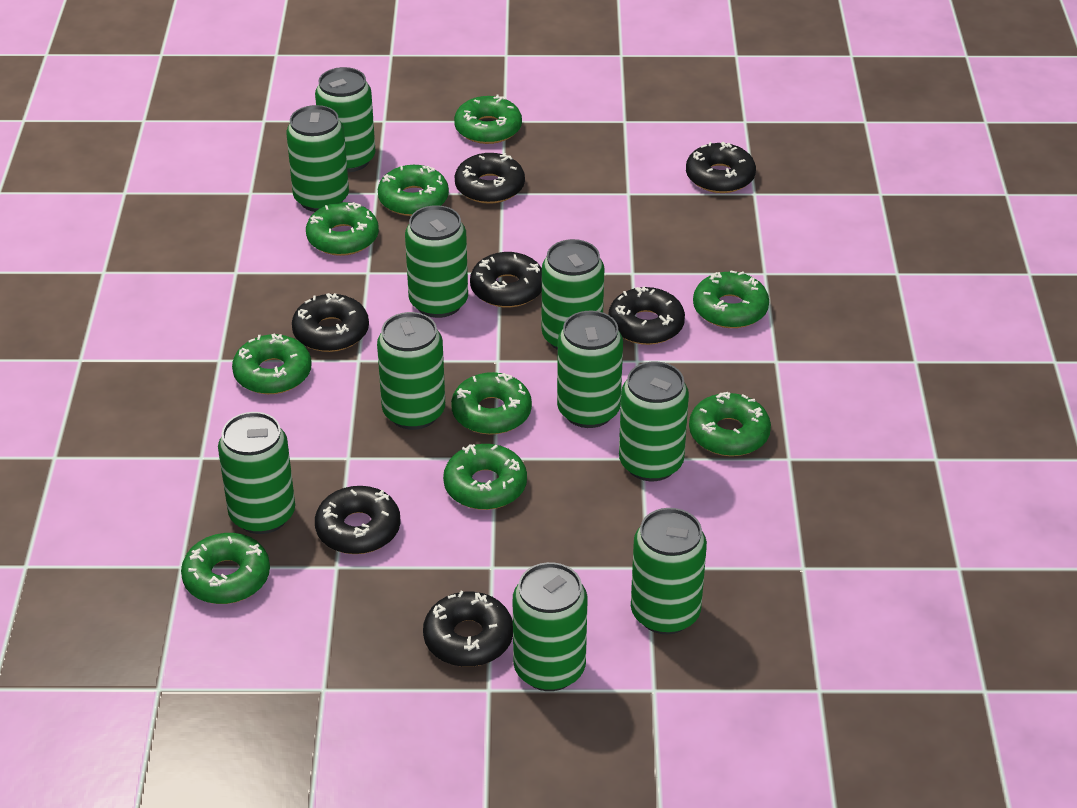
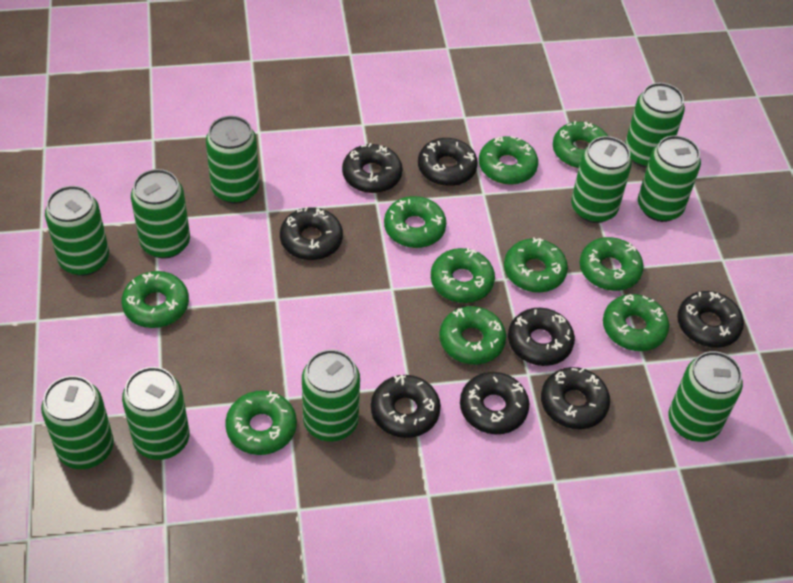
black donut: 7 -> 8
green donut: 9 -> 10

